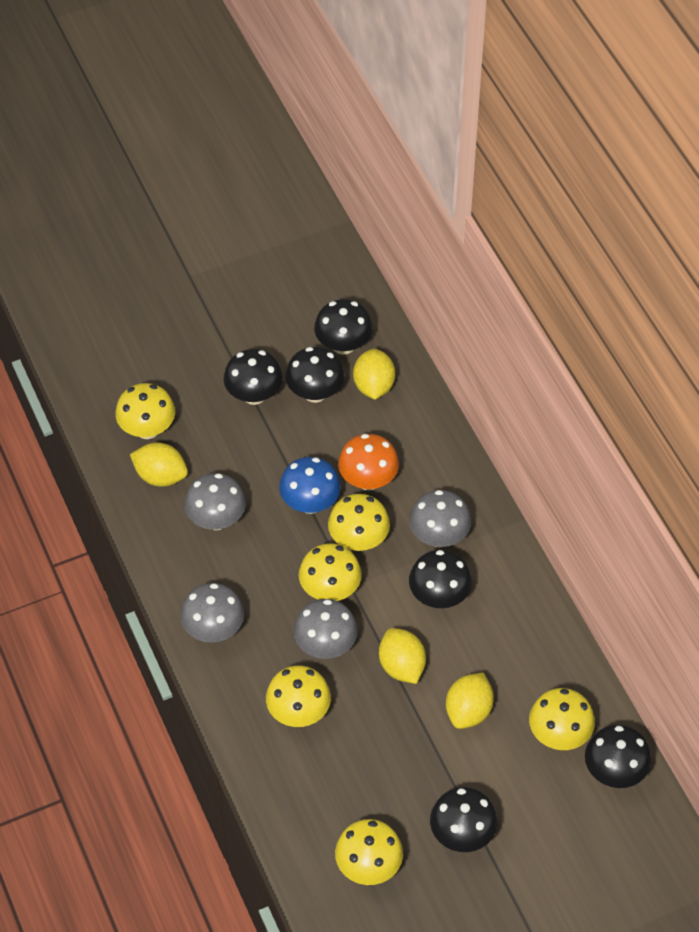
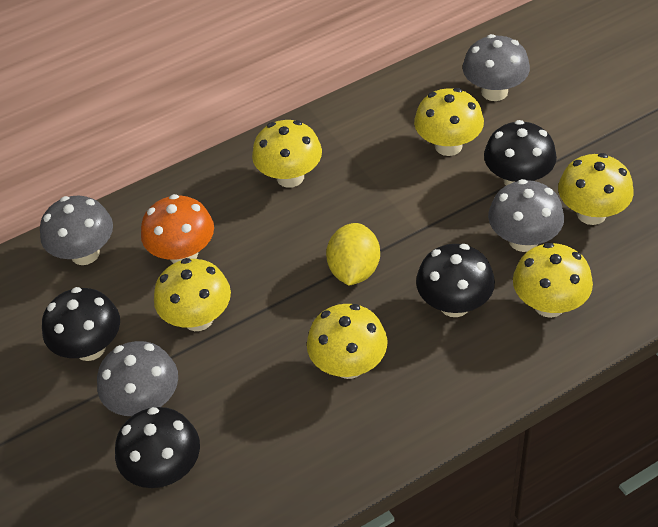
black mushroom: 6 -> 4
blue mushroom: 1 -> 0
yellow lemon: 4 -> 1

